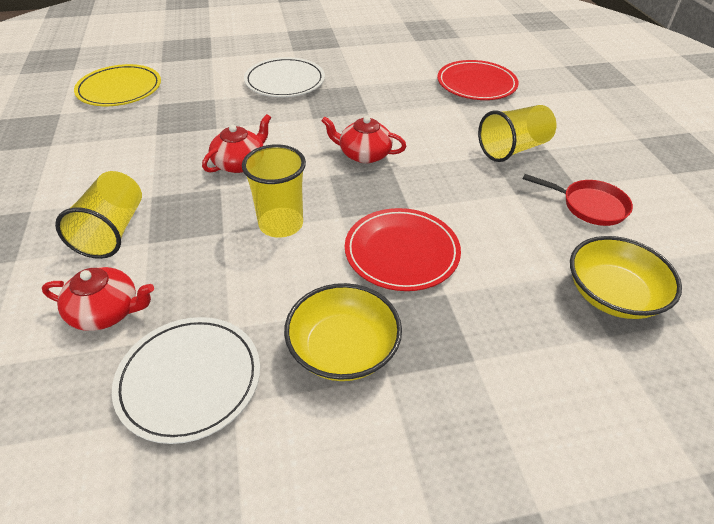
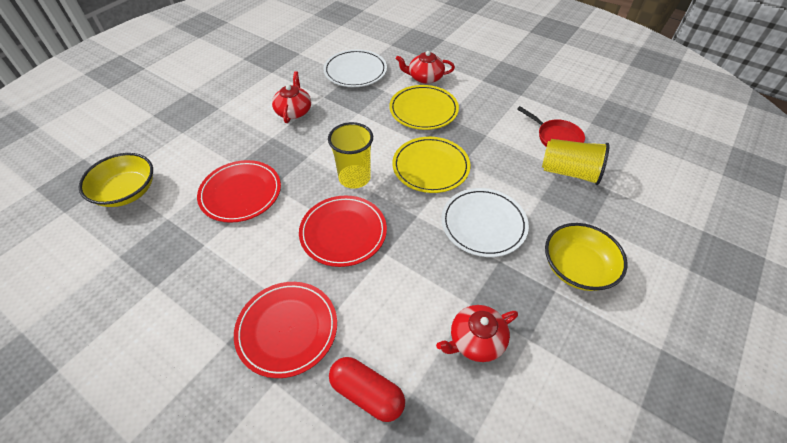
red capsule: 0 -> 1
red plate: 2 -> 3
yellow cup: 3 -> 2
yellow plate: 1 -> 2

